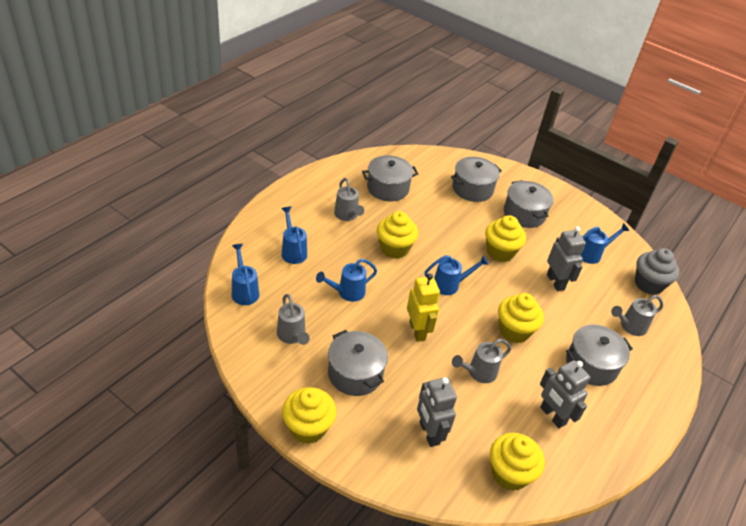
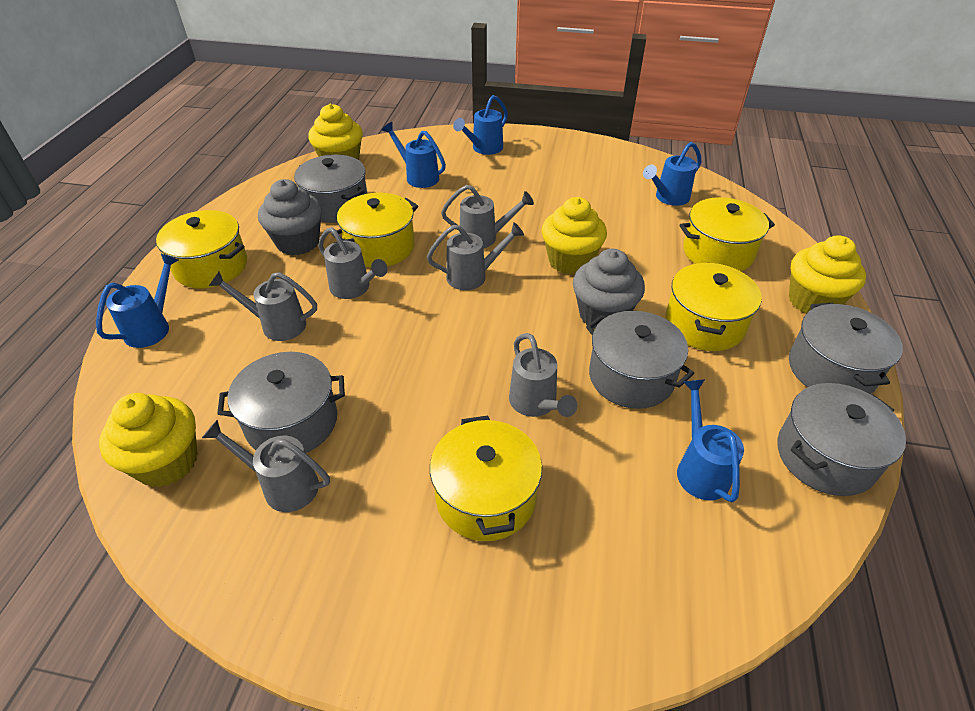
grey cupcake: 1 -> 2
grey robot: 3 -> 0
grey watering can: 4 -> 6
yellow cupcake: 5 -> 4
yellow pot: 0 -> 5
yellow robot: 1 -> 0

